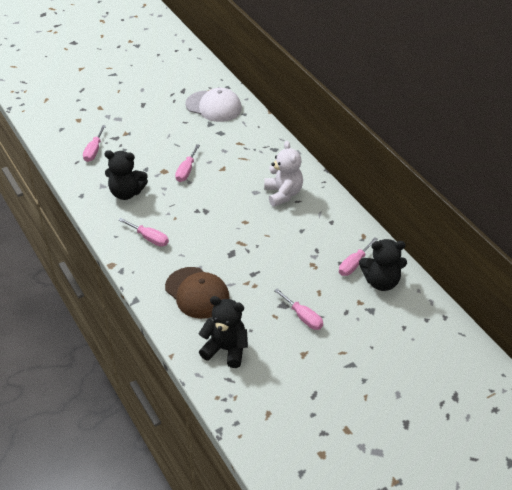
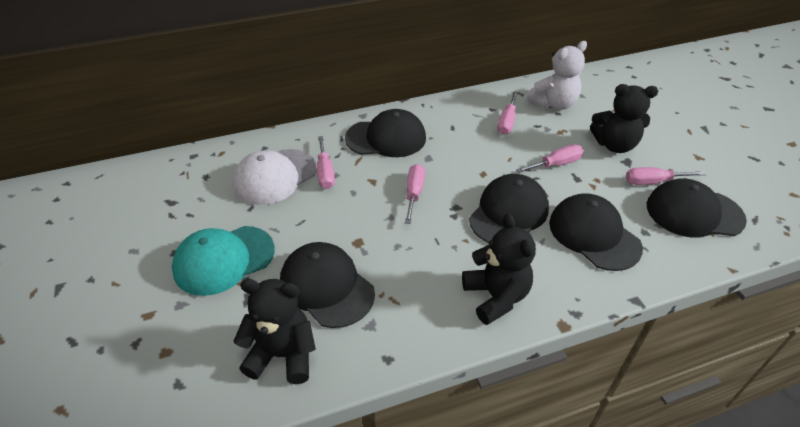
black cap: 0 -> 5
brown cap: 1 -> 0
turquoise cap: 0 -> 1

